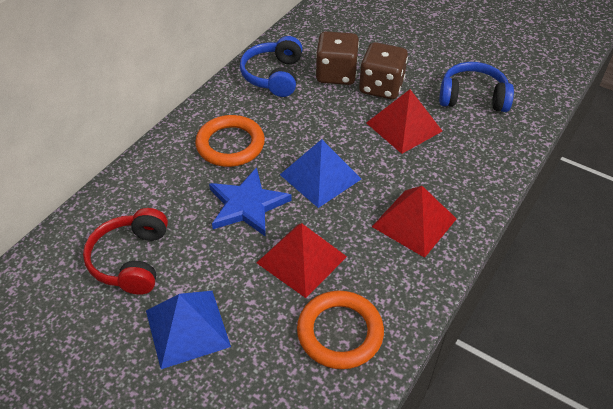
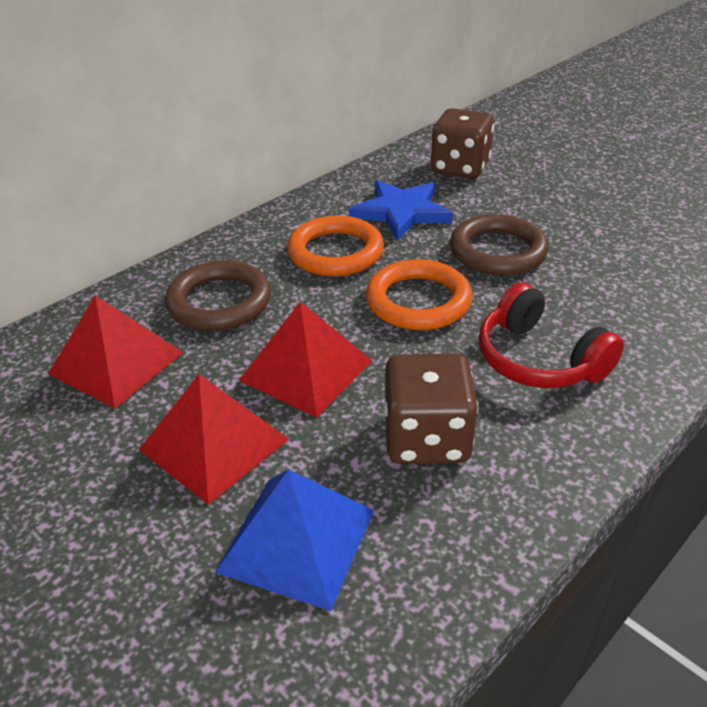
blue headphones: 2 -> 0
blue pyramid: 2 -> 1
brown ring: 0 -> 2

